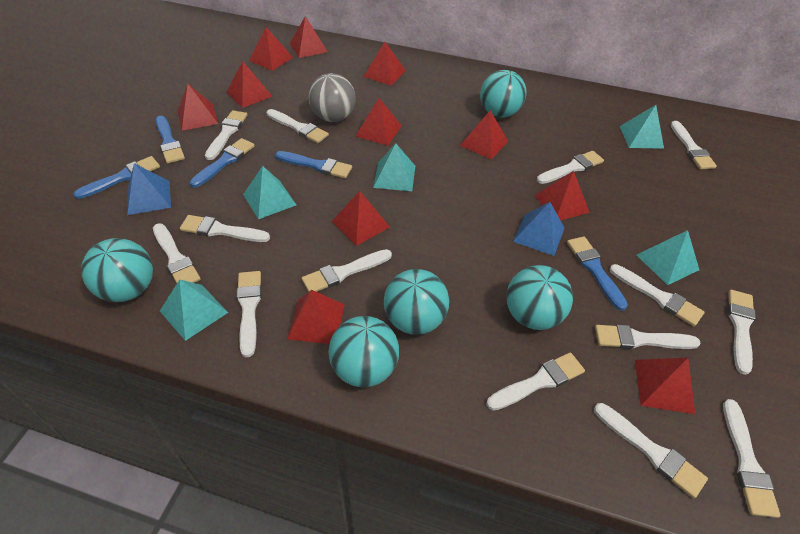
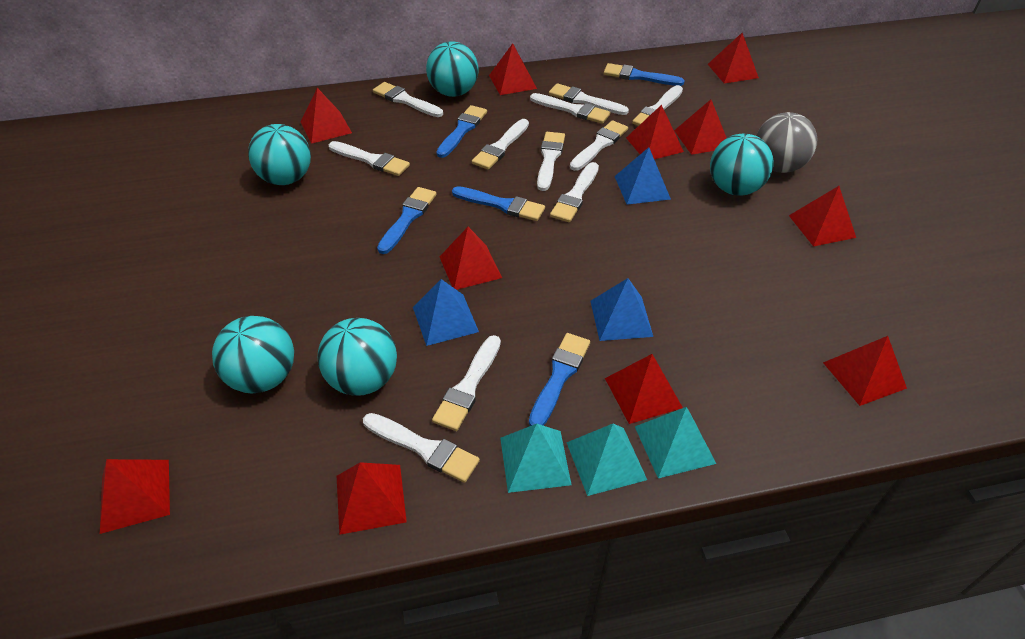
blue pyramid: 2 -> 3
turquoise pyramid: 5 -> 3
white brush: 14 -> 11

